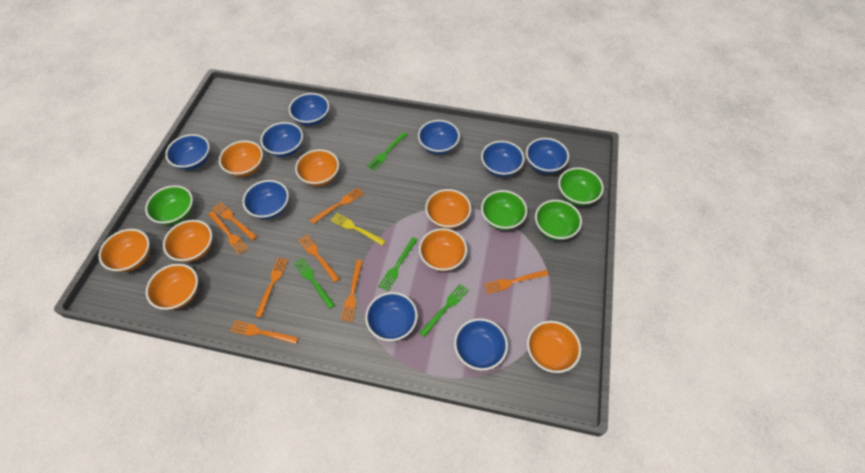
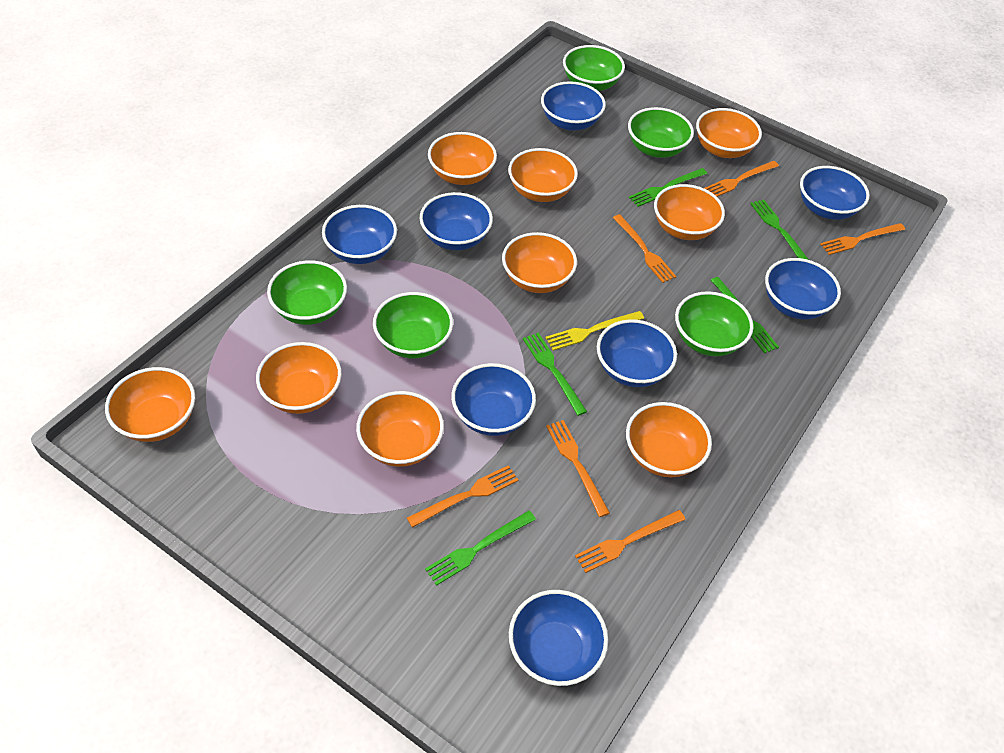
blue bowl: 9 -> 8
green bowl: 4 -> 5
green fork: 4 -> 5
orange bowl: 8 -> 9
orange fork: 8 -> 6

